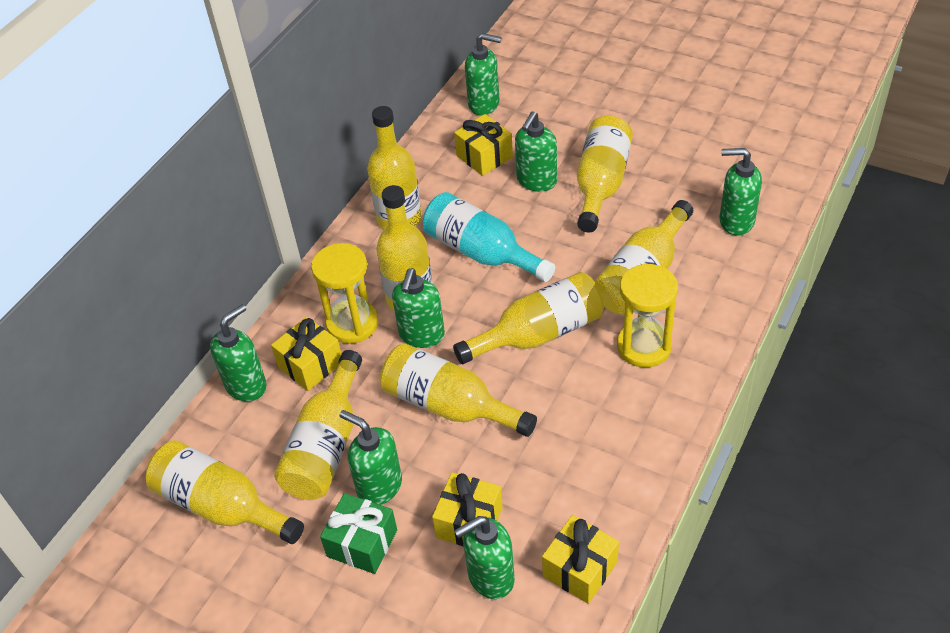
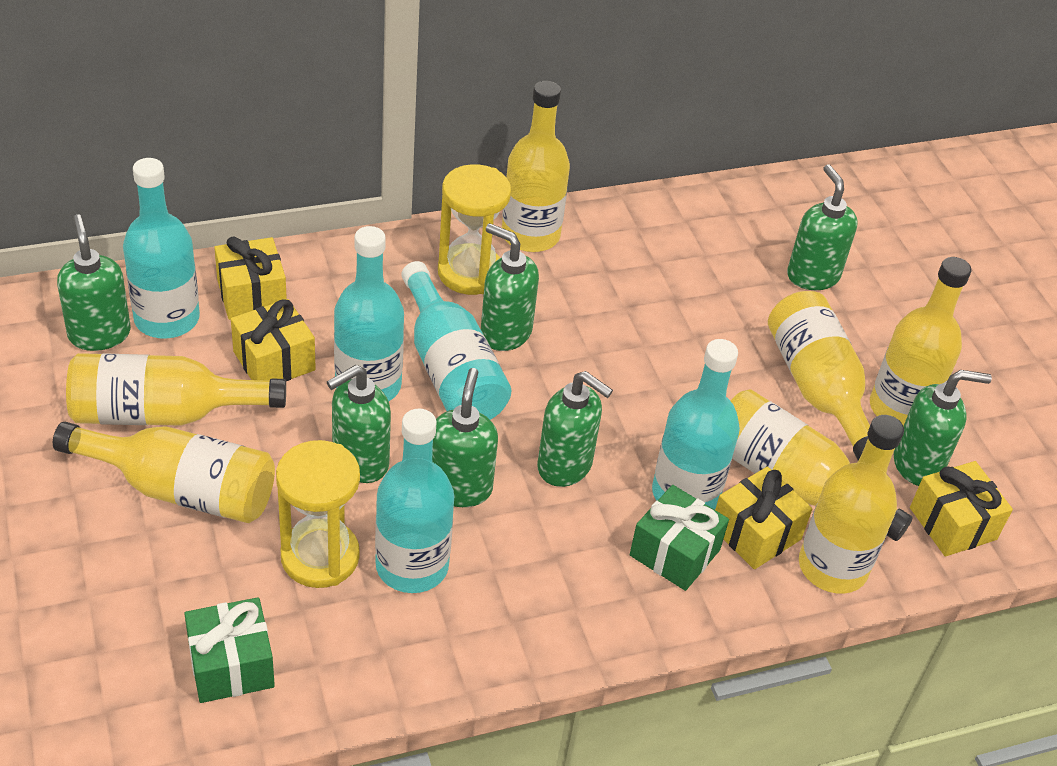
green gift: 1 -> 2
turquoise bottle: 1 -> 5
yellow bottle: 8 -> 7

